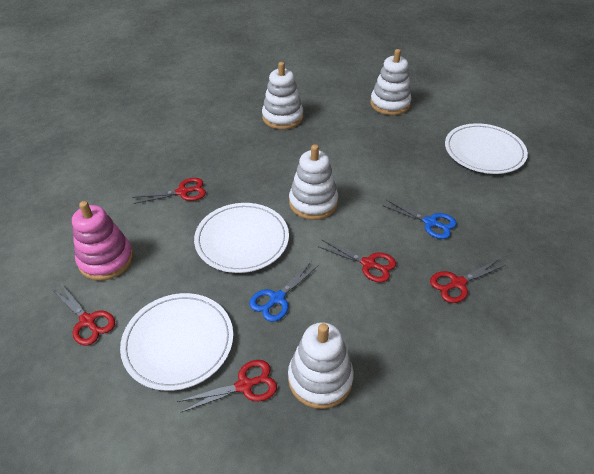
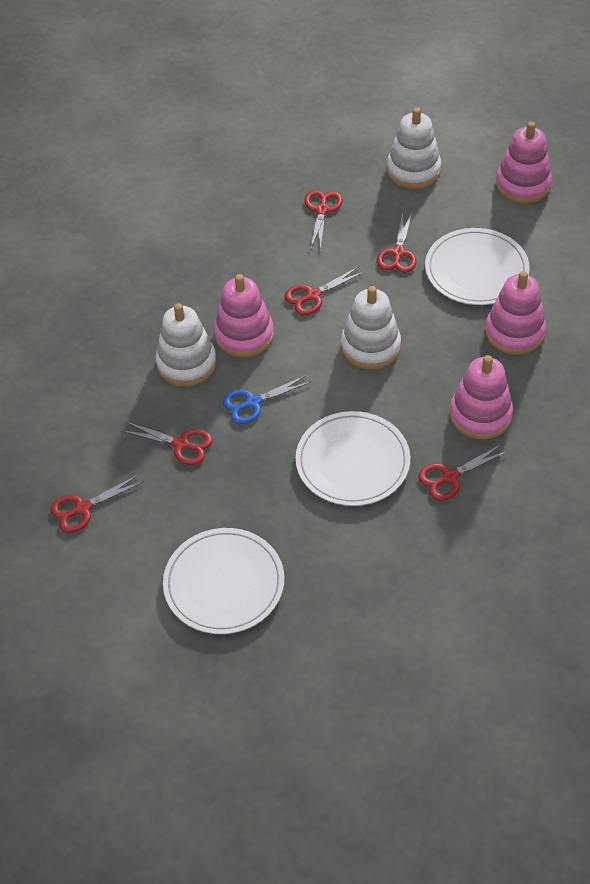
blue scissors: 2 -> 1
pink stacking toy: 1 -> 4
red scissors: 5 -> 6
white stacking toy: 4 -> 3

